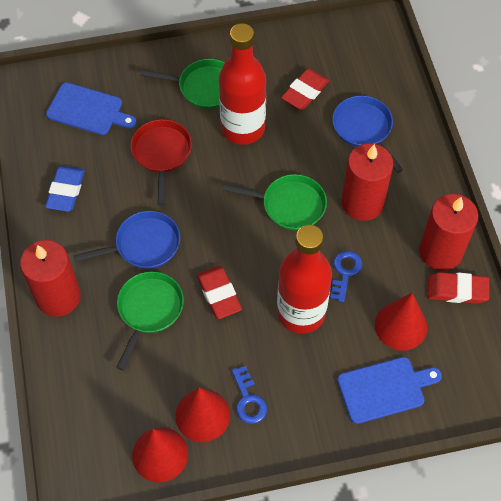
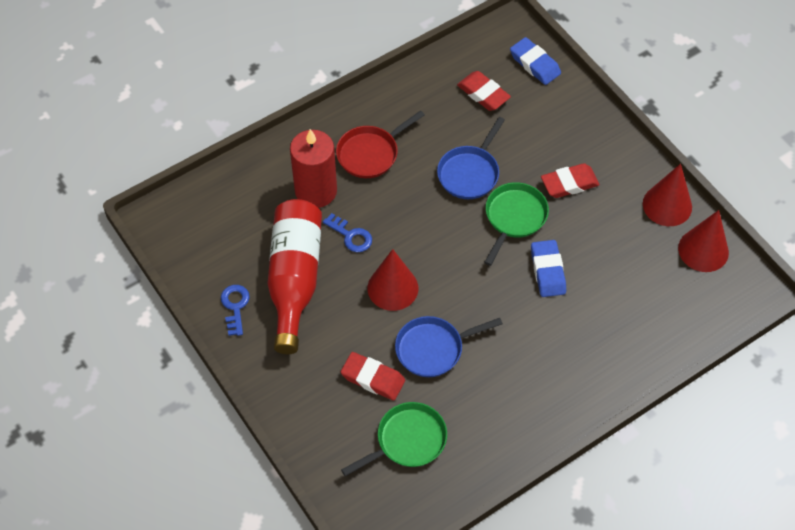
blue cutting board: 2 -> 0
blue eraser: 1 -> 2
green pan: 3 -> 2
red bottle: 2 -> 1
red candle: 3 -> 1

